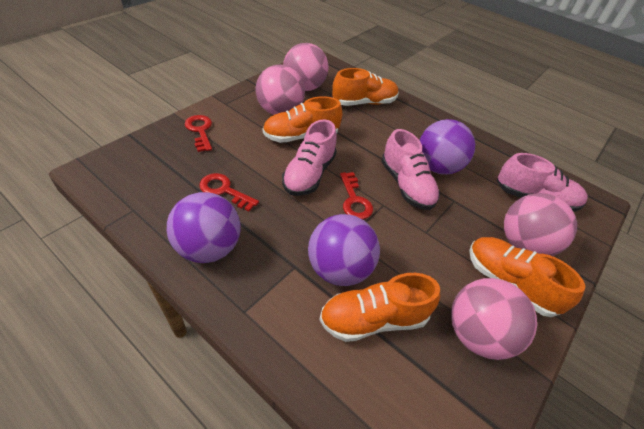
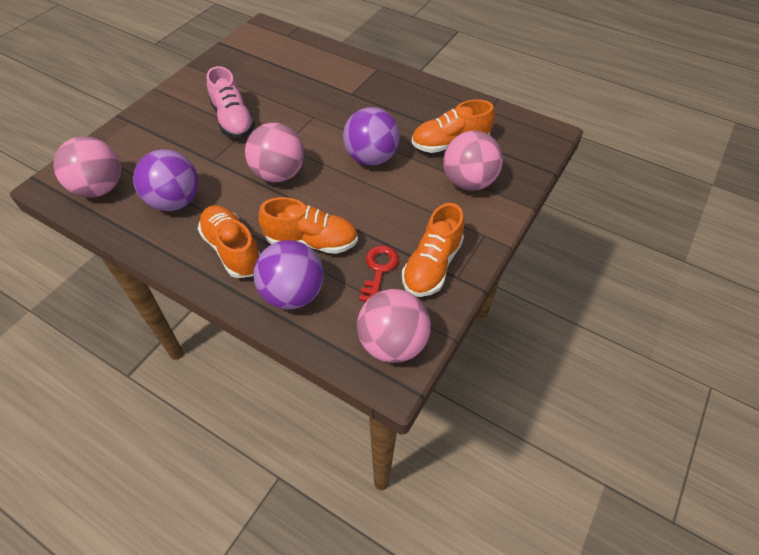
pink shoe: 3 -> 1
red key: 3 -> 1

